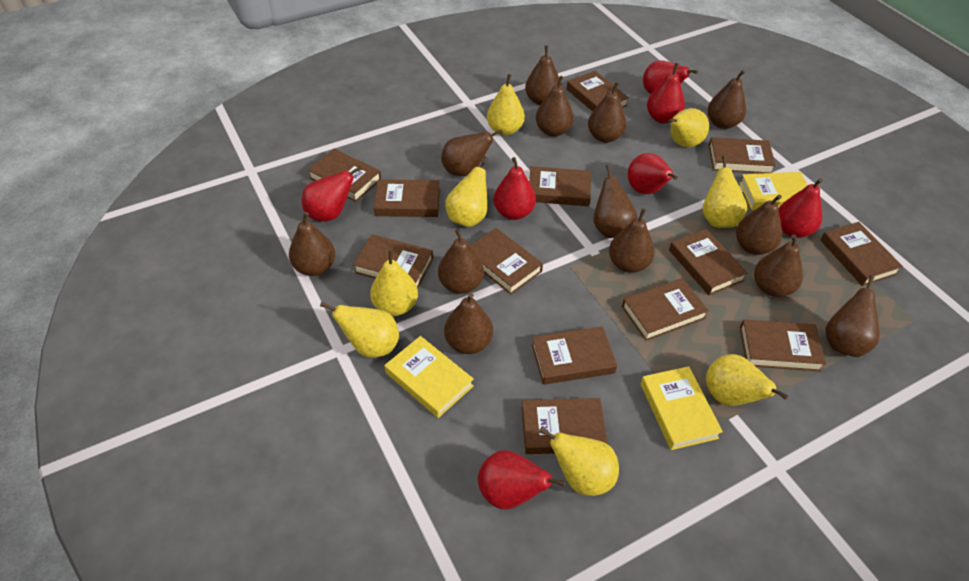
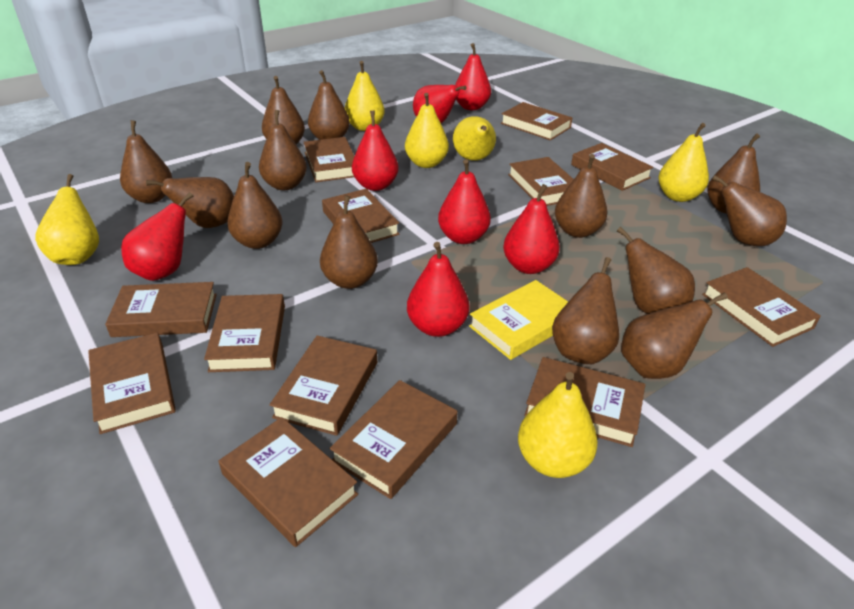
yellow book: 3 -> 1
yellow pear: 8 -> 6

